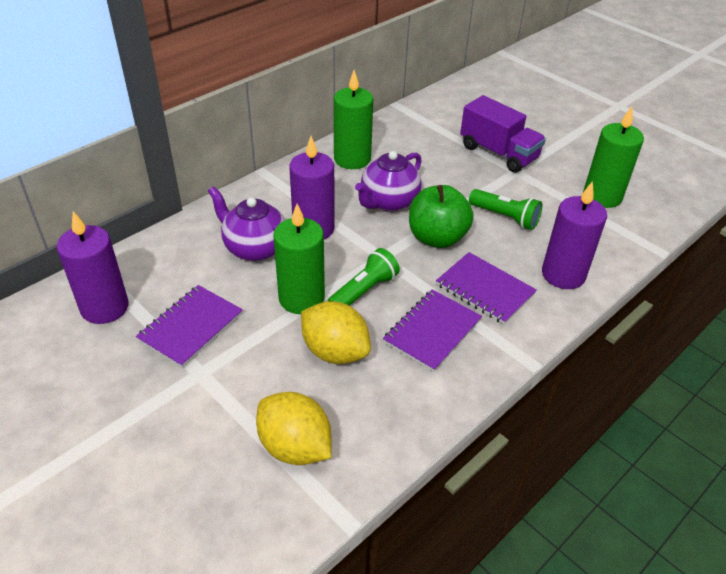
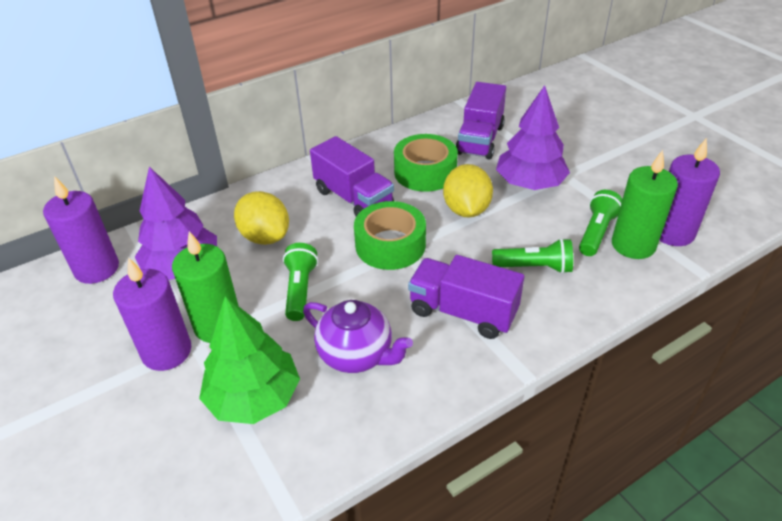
green apple: 1 -> 0
green candle: 3 -> 2
green flashlight: 2 -> 3
green tape: 0 -> 2
green tree: 0 -> 1
purple notebook: 3 -> 0
purple teapot: 2 -> 1
purple tree: 0 -> 2
purple truck: 1 -> 3

